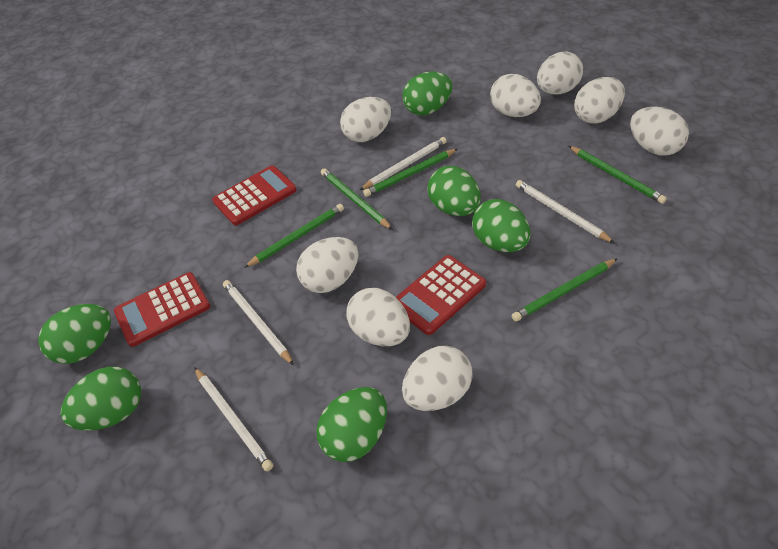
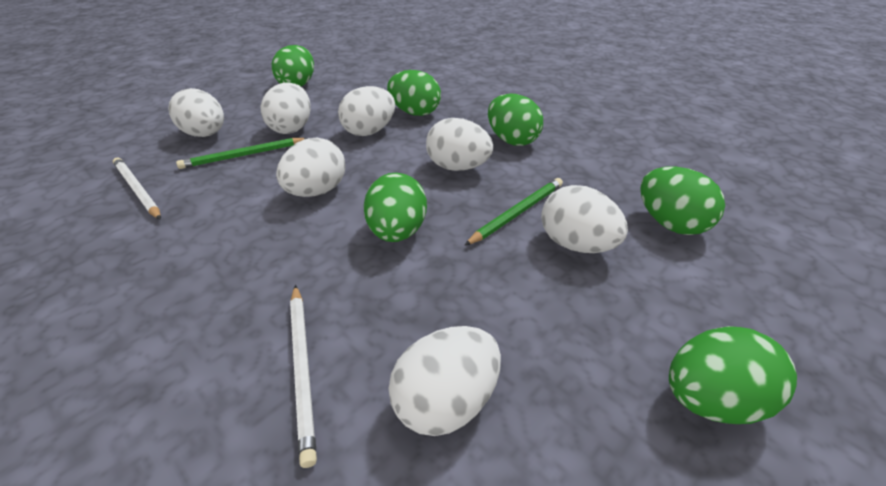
green pencil: 5 -> 2
red calculator: 3 -> 0
white egg: 8 -> 7
white pencil: 4 -> 2

